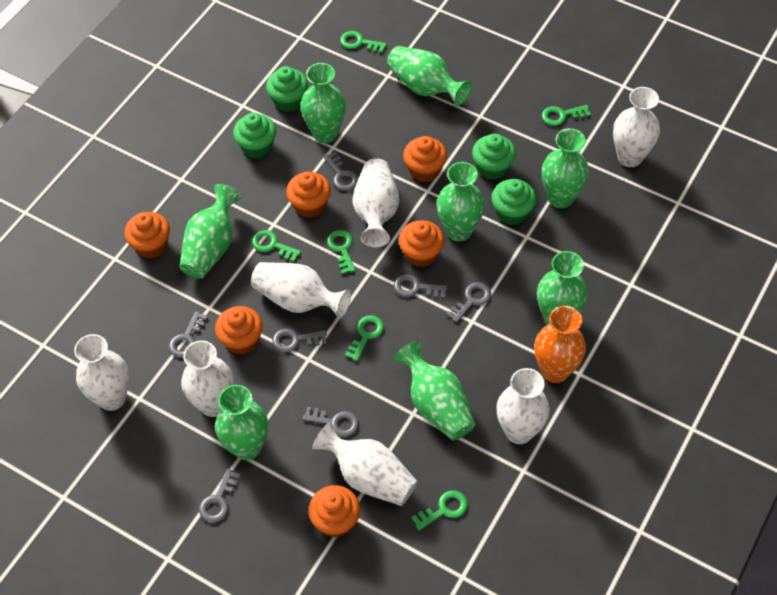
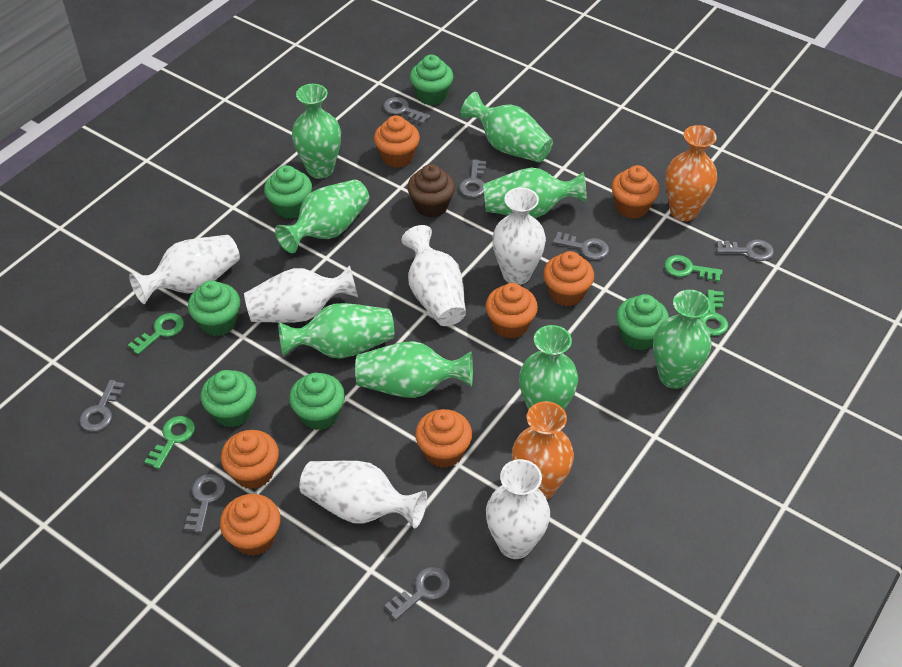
brown cupcake: 0 -> 1
green cupcake: 4 -> 6
green key: 6 -> 4
orange cupcake: 6 -> 7
orange vase: 1 -> 2
white vase: 7 -> 6

